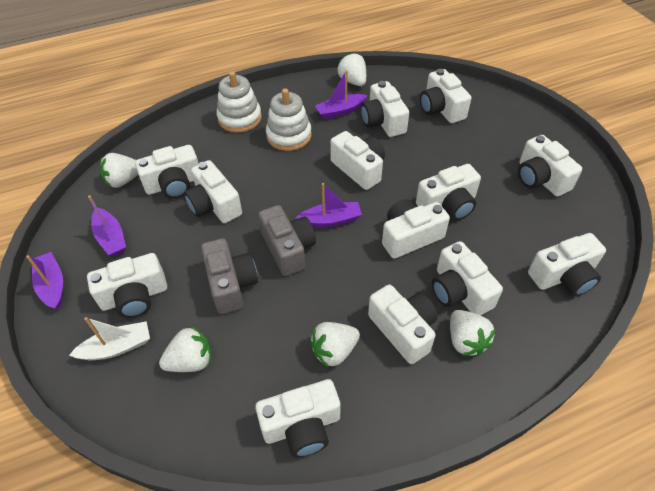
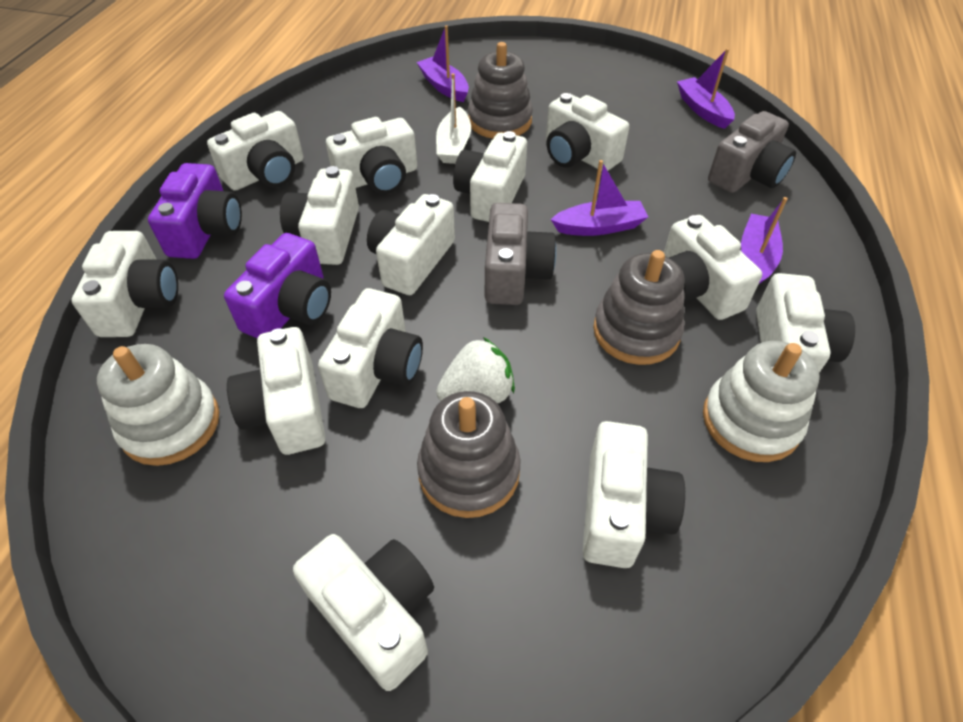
grey stacking toy: 0 -> 3
purple camera: 0 -> 2
white strawberry: 5 -> 1

